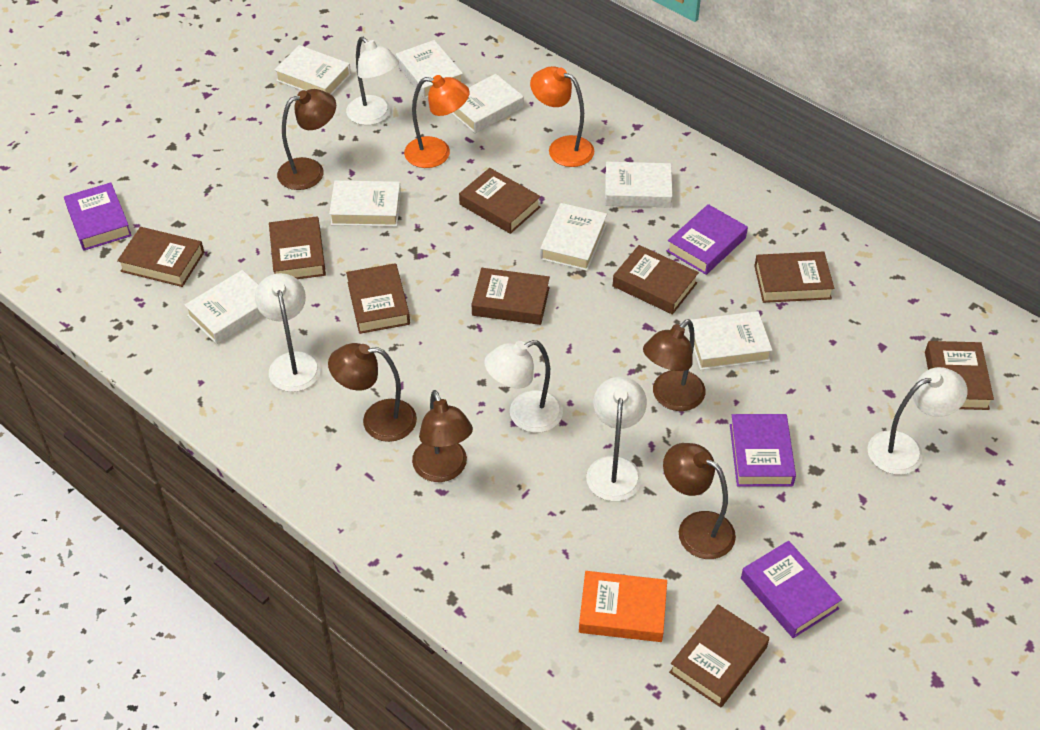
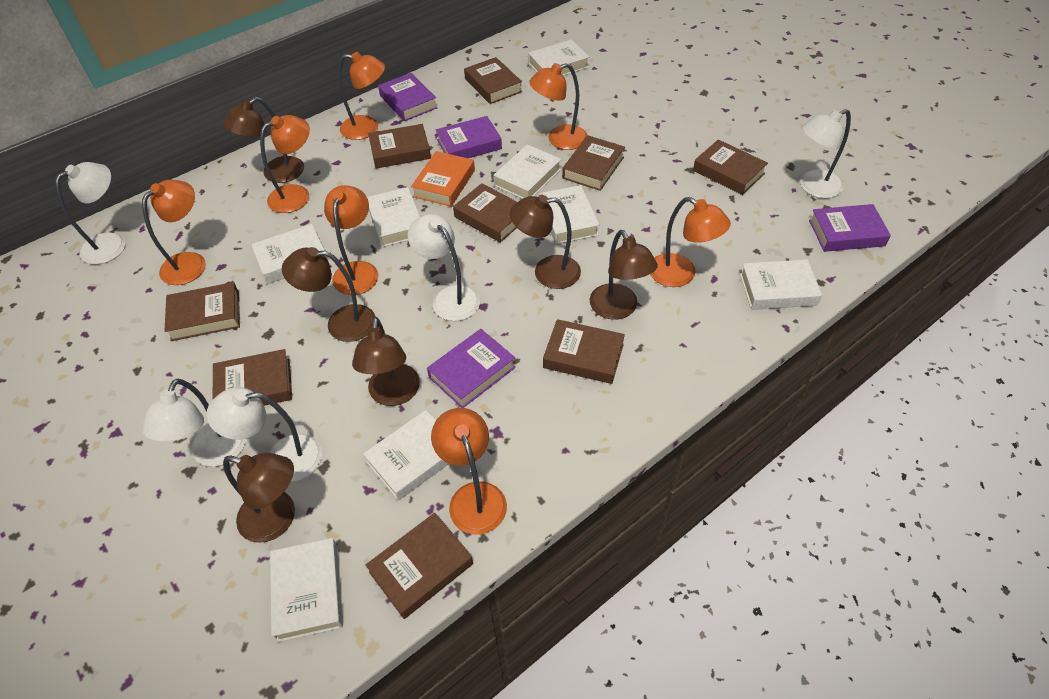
brown lamp: 5 -> 6
orange lamp: 2 -> 7

